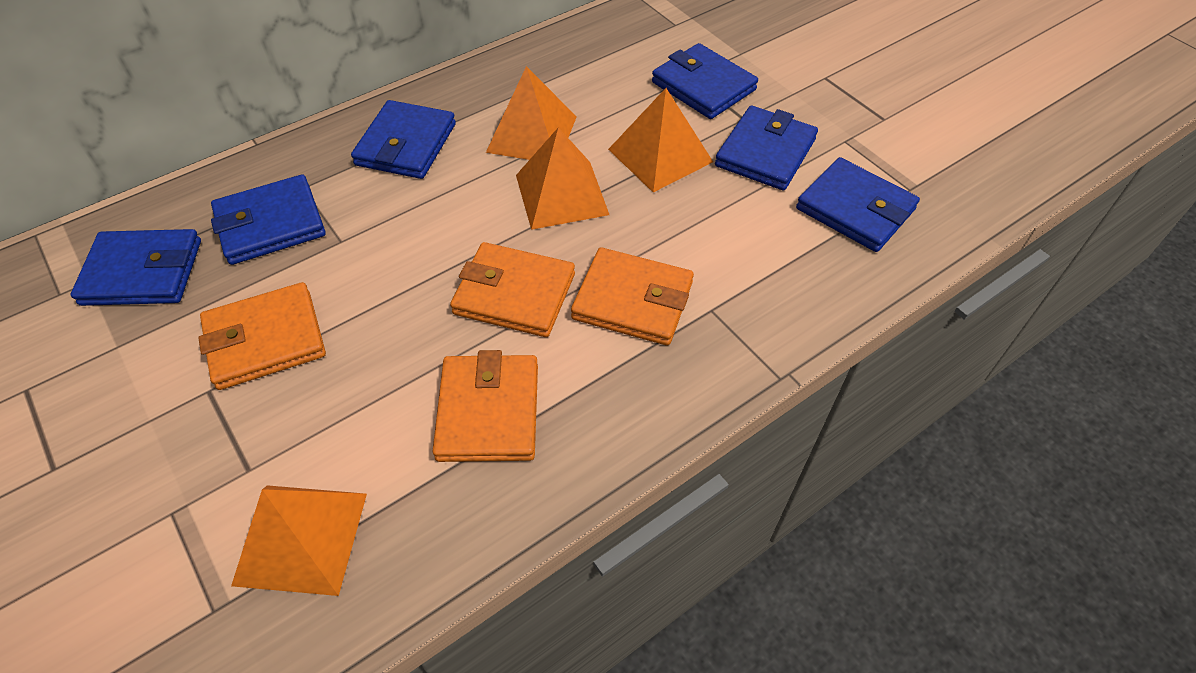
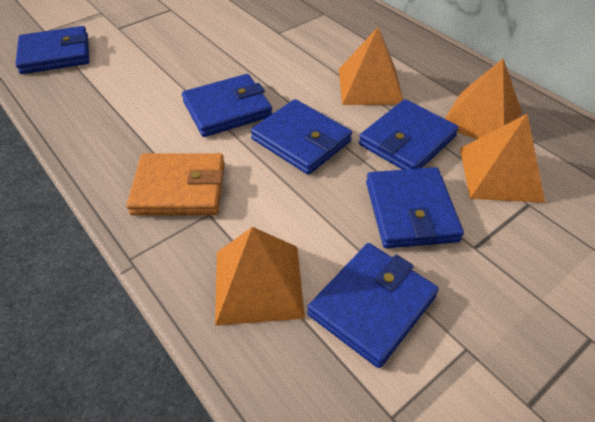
orange wallet: 4 -> 1

